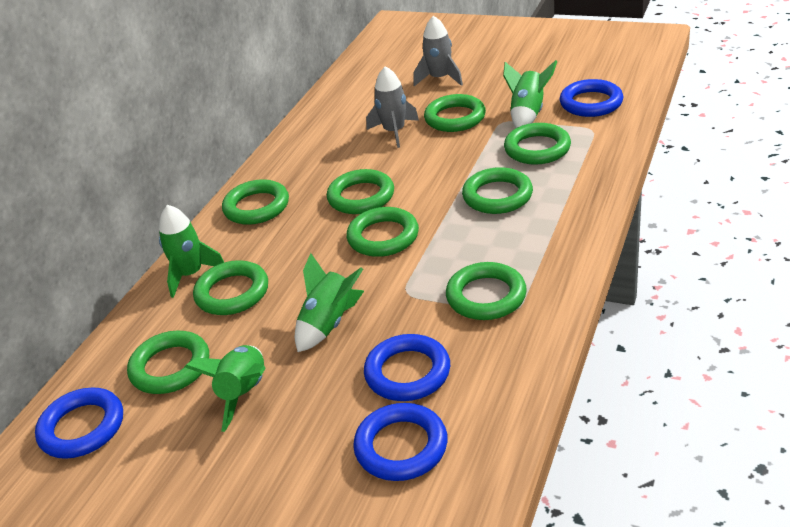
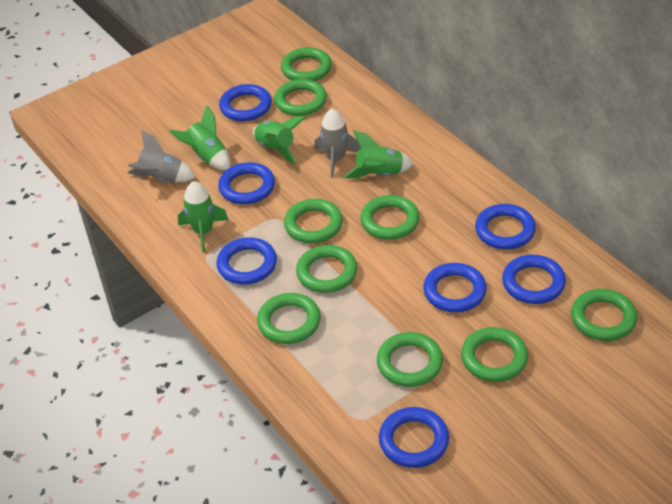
blue ring: 4 -> 7

